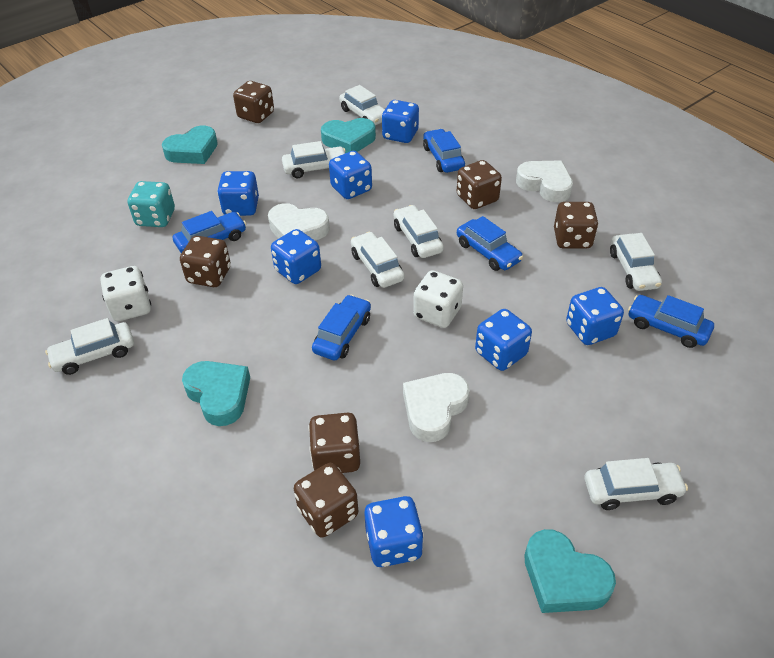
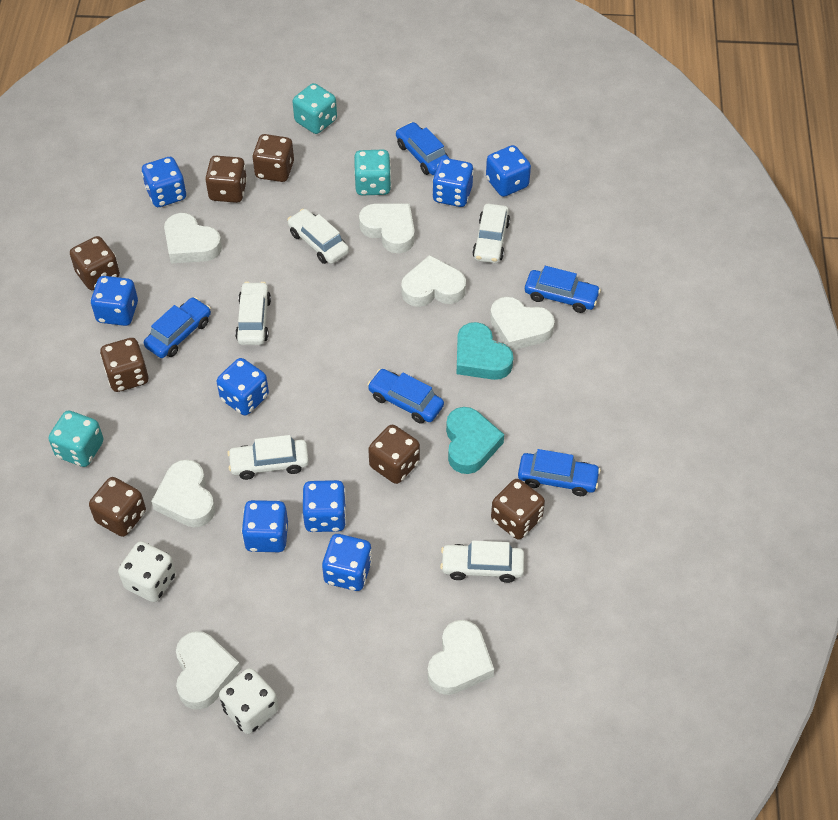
blue dice: 7 -> 8
brown dice: 6 -> 7
turquoise dice: 1 -> 3
turquoise heart: 4 -> 2
white car: 7 -> 5
white heart: 3 -> 7

